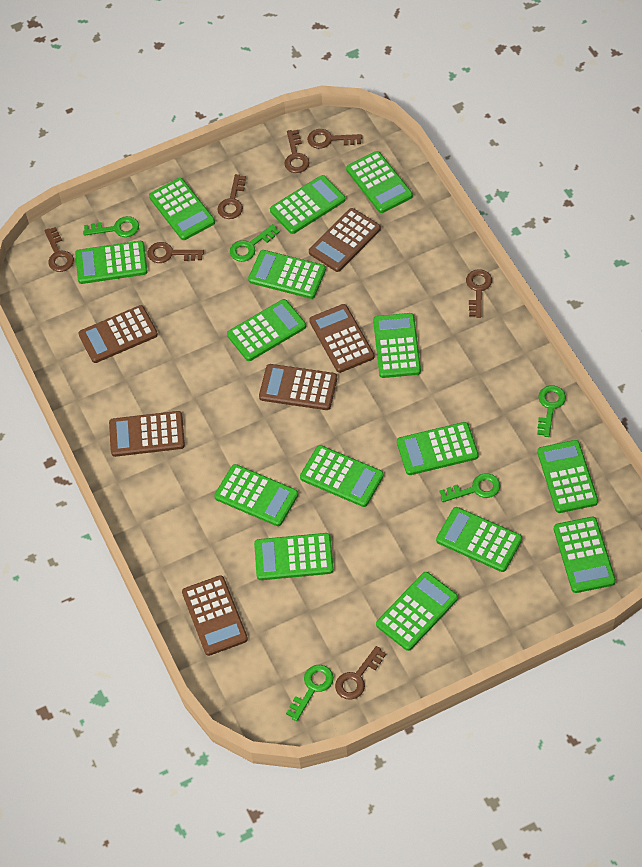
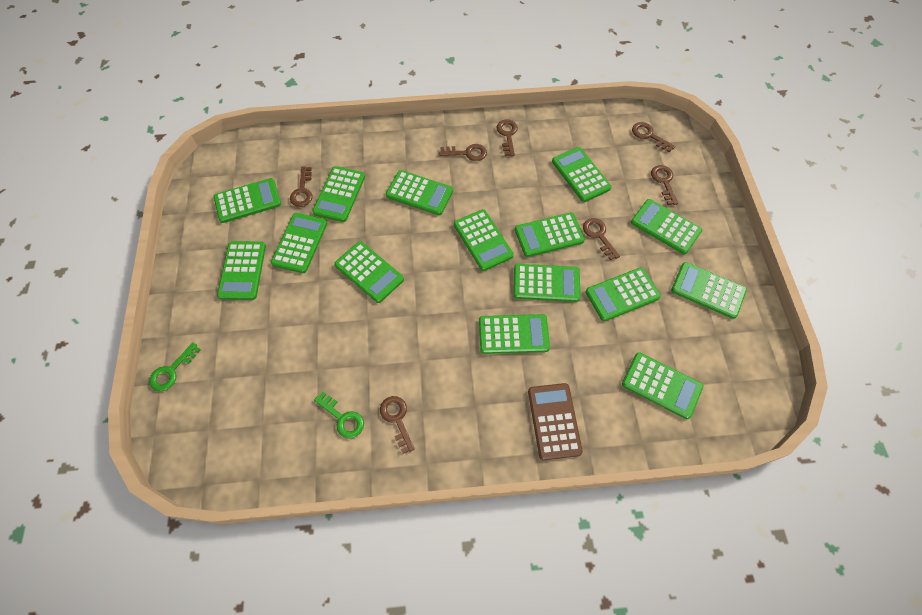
brown calculator: 6 -> 1
green key: 5 -> 2

